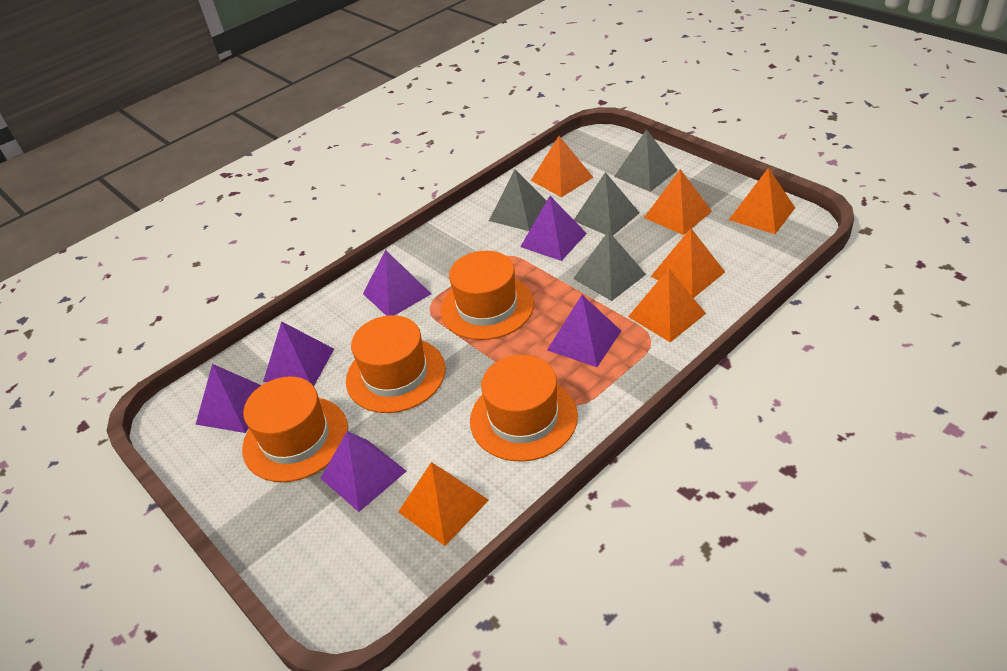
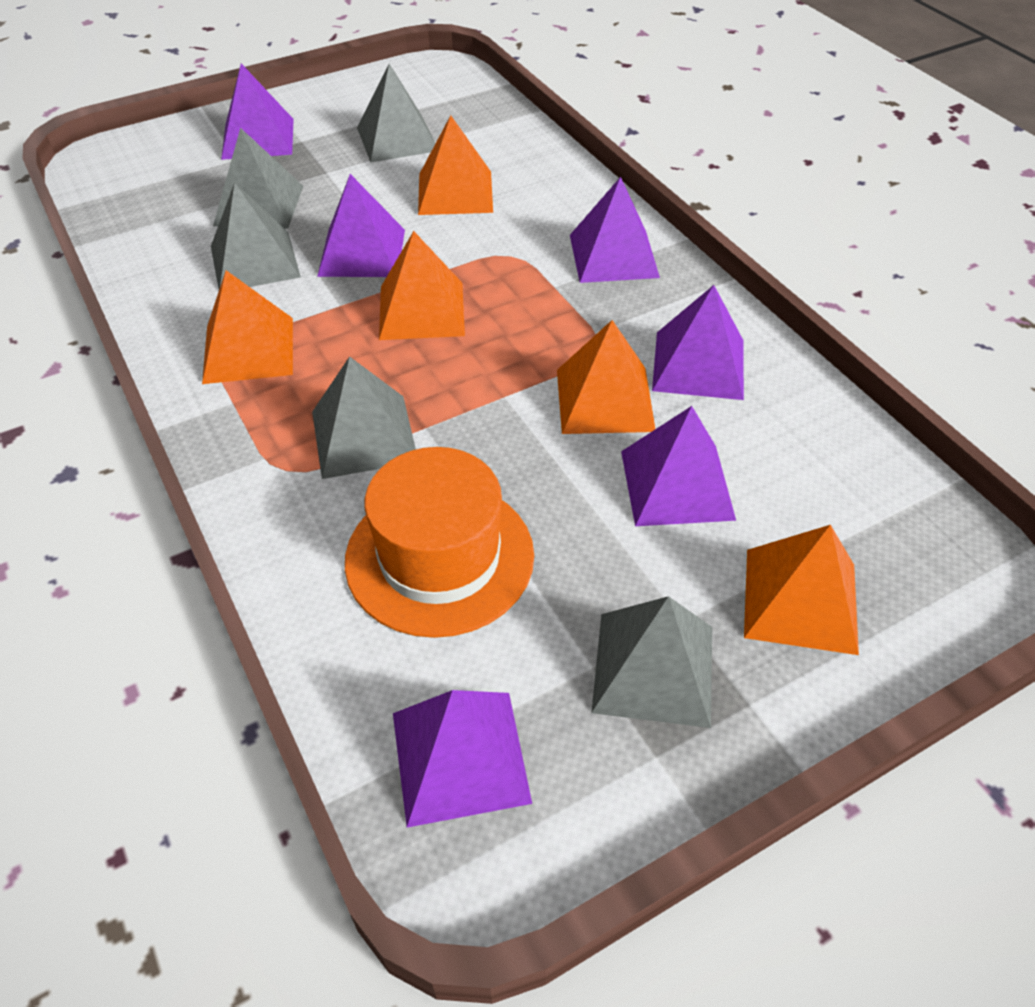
grey pyramid: 4 -> 5
orange hat: 4 -> 1
orange pyramid: 6 -> 5

